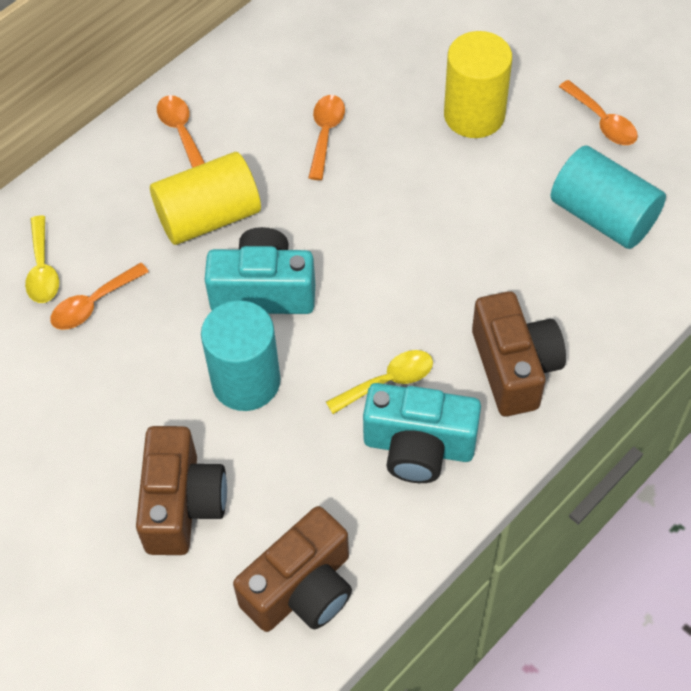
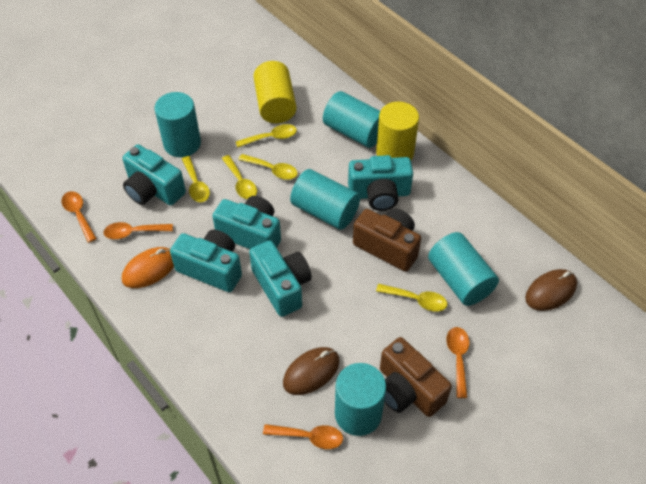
brown camera: 3 -> 2
brown mouse: 0 -> 2
orange mouse: 0 -> 1
turquoise camera: 2 -> 5
turquoise cylinder: 2 -> 5
yellow spoon: 2 -> 5

